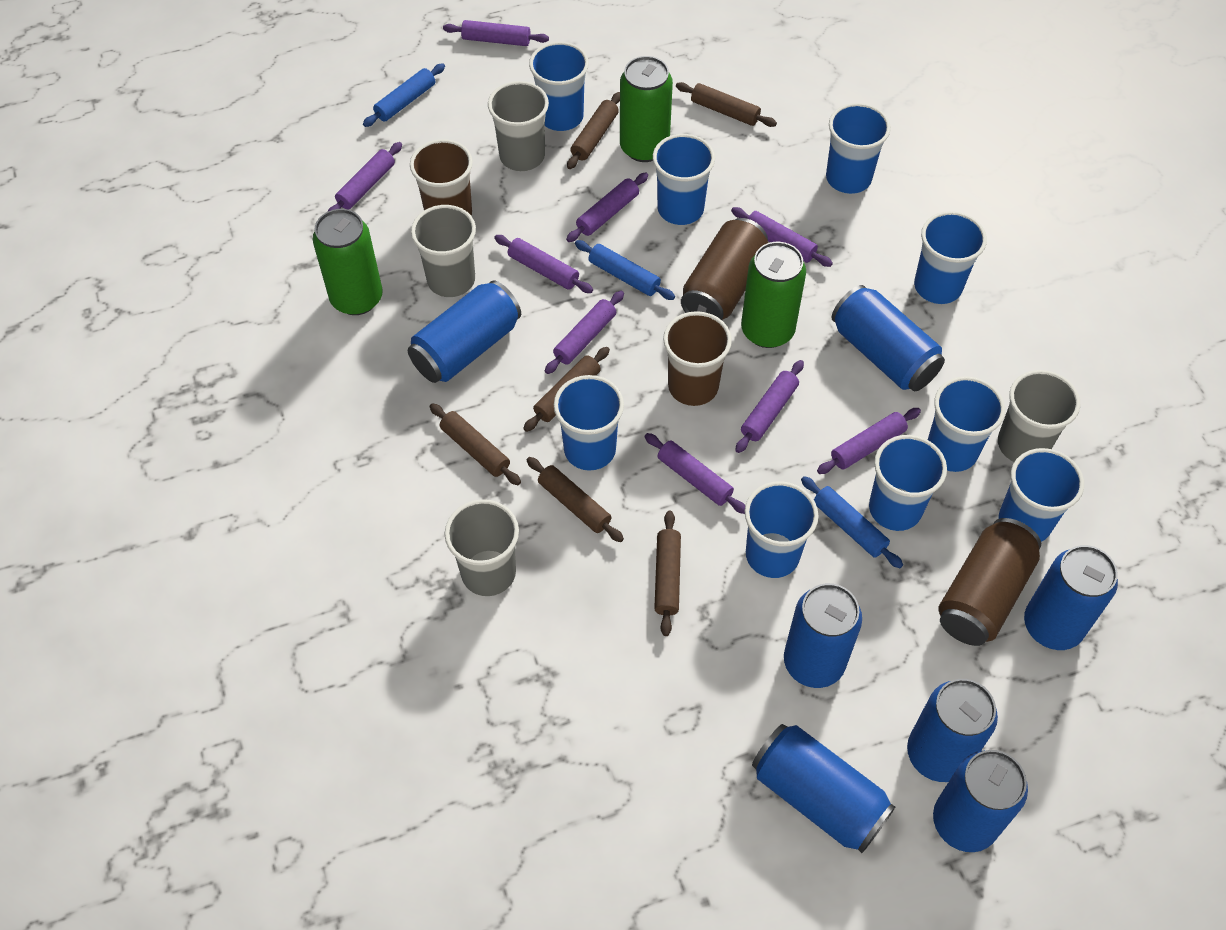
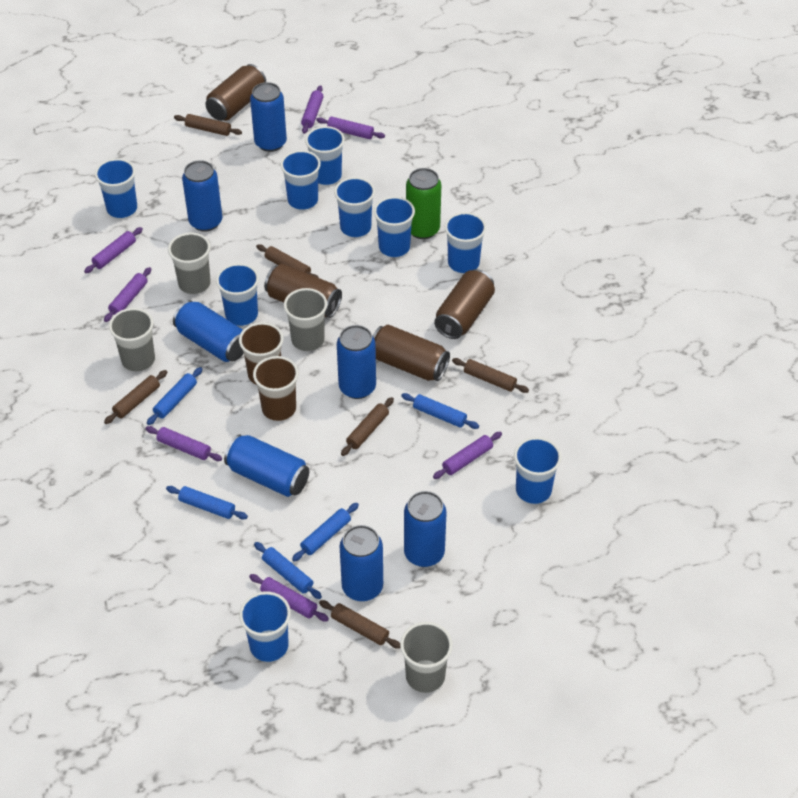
blue rolling pin: 3 -> 5
brown can: 2 -> 4
green can: 3 -> 1
purple rolling pin: 9 -> 7

